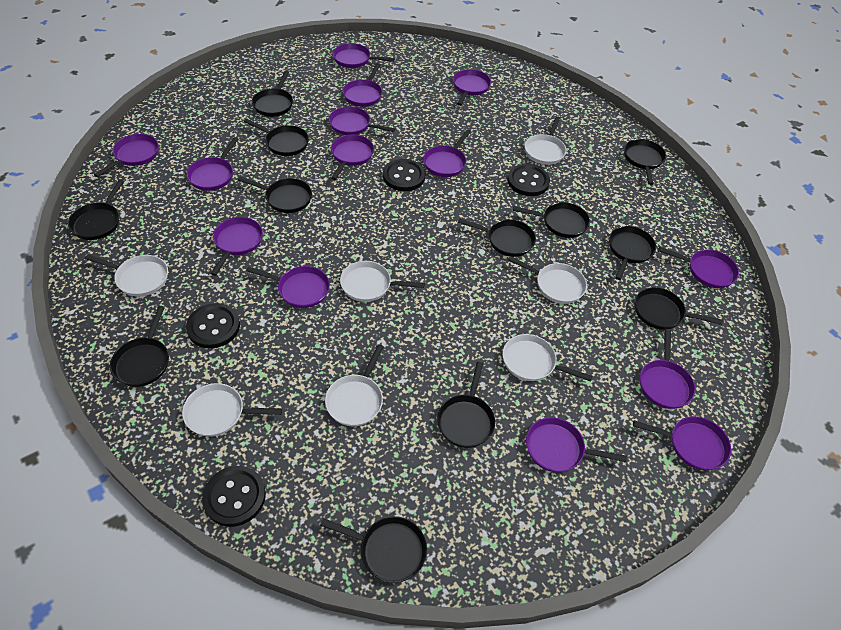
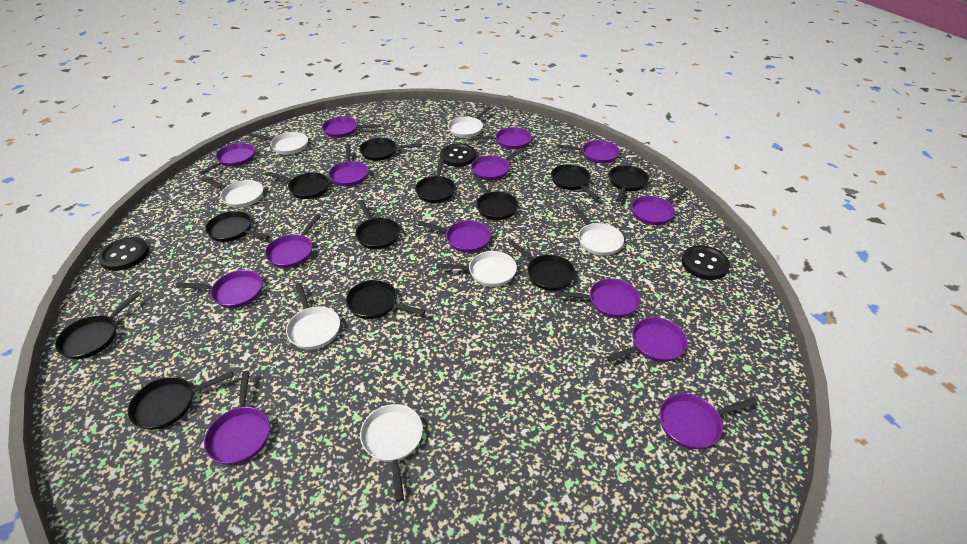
black button: 4 -> 3

